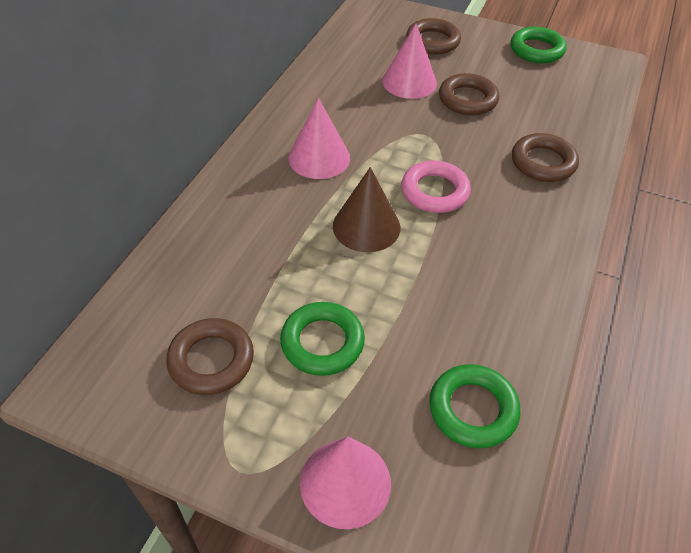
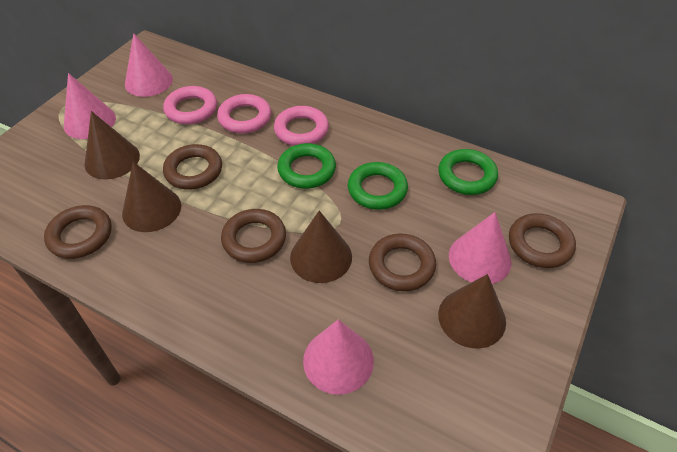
brown cone: 1 -> 4
brown ring: 4 -> 5
pink cone: 3 -> 4
pink ring: 1 -> 3

